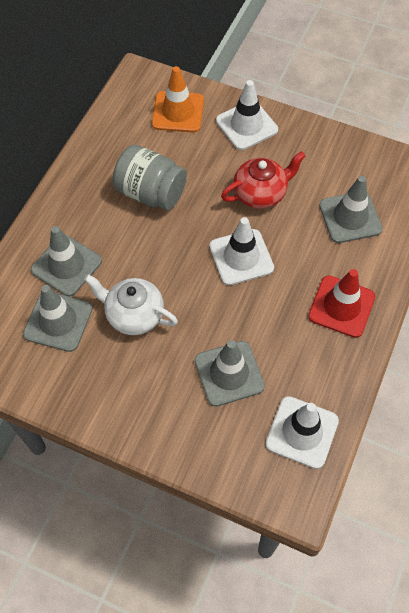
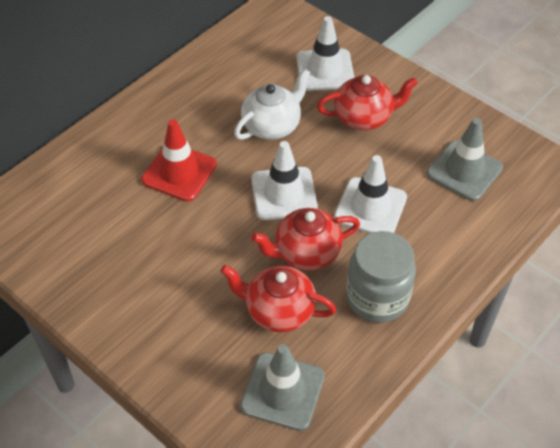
grey traffic cone: 4 -> 2
orange traffic cone: 1 -> 0
red teapot: 1 -> 3

